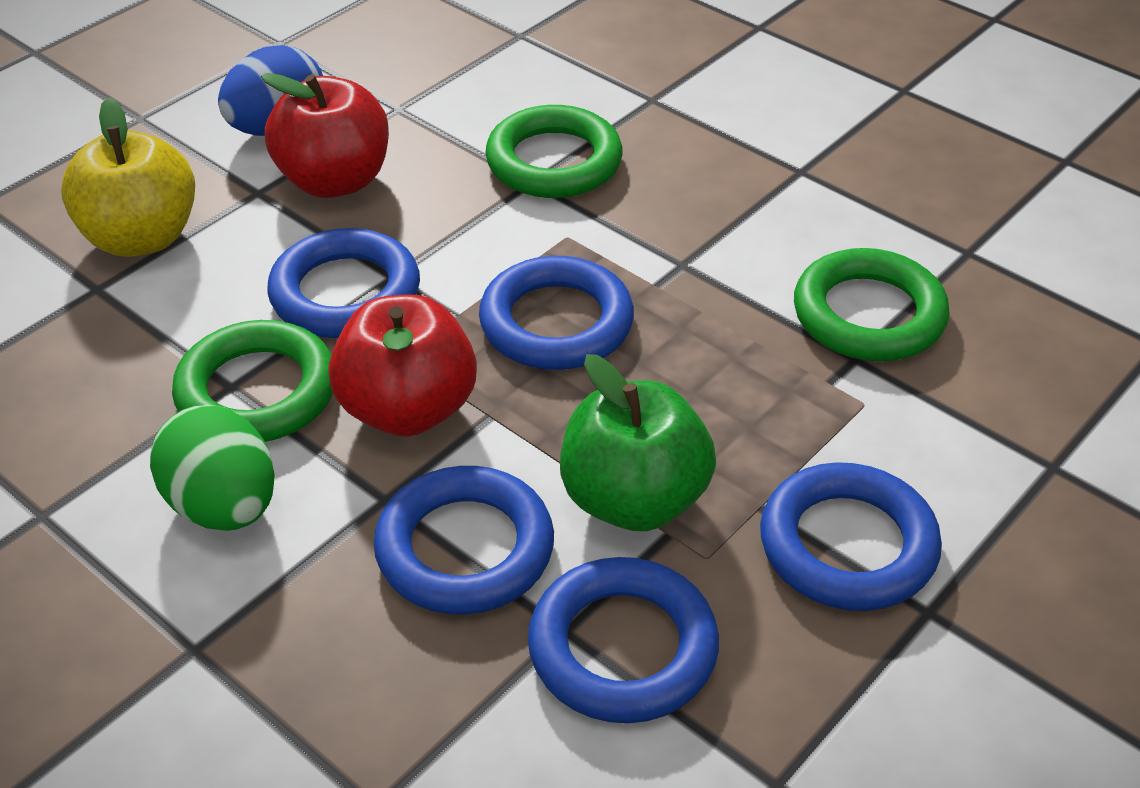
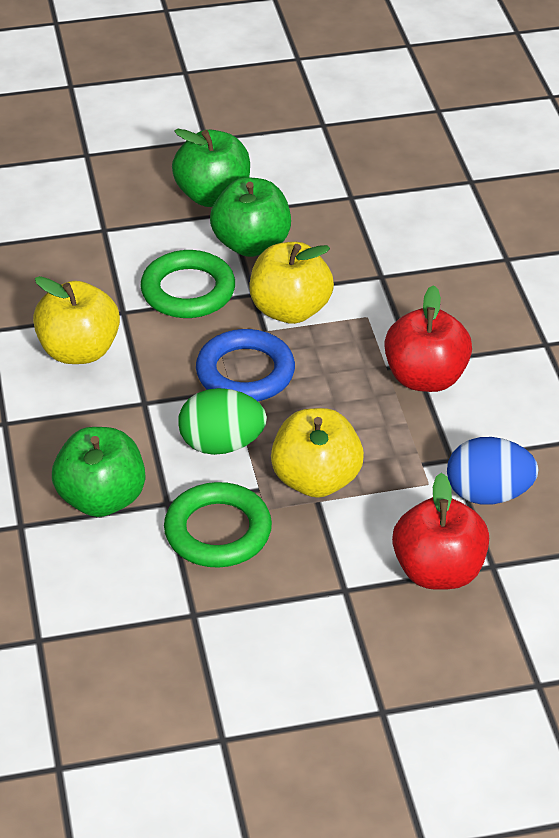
blue ring: 5 -> 1
green apple: 1 -> 3
green ring: 3 -> 2
yellow apple: 1 -> 3

